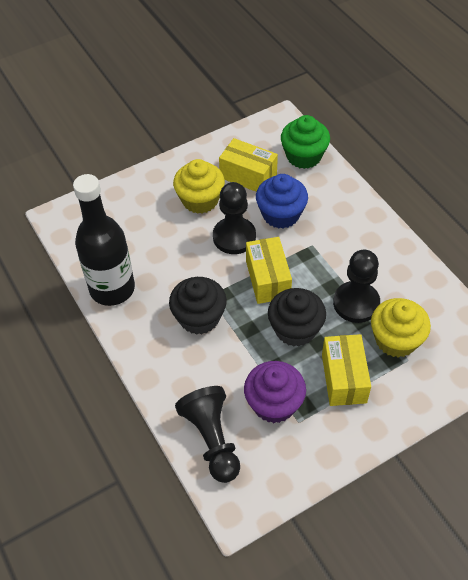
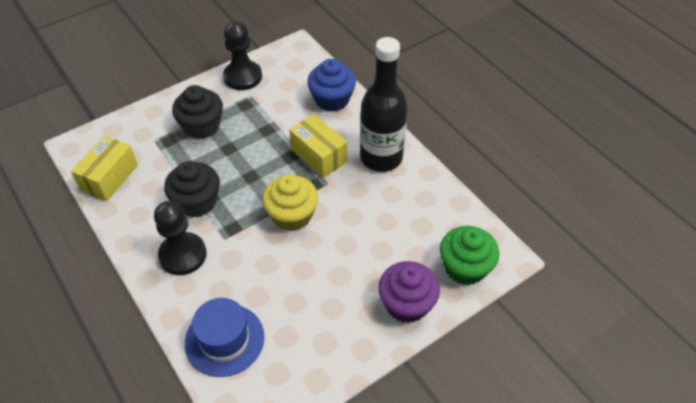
black pawn: 3 -> 2
blue hat: 0 -> 1
yellow box: 3 -> 2
yellow cupcake: 2 -> 1

